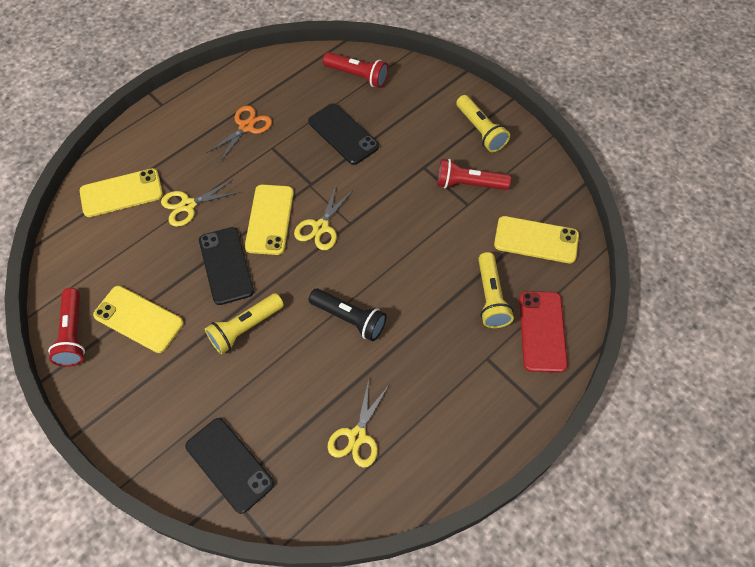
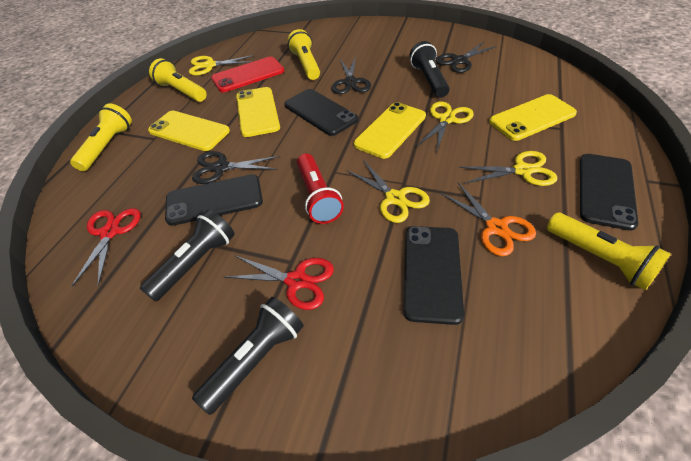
black flashlight: 1 -> 3
black phone: 3 -> 4
black scissors: 0 -> 3
red flashlight: 3 -> 1
red scissors: 0 -> 2
yellow flashlight: 3 -> 4
yellow scissors: 3 -> 4

